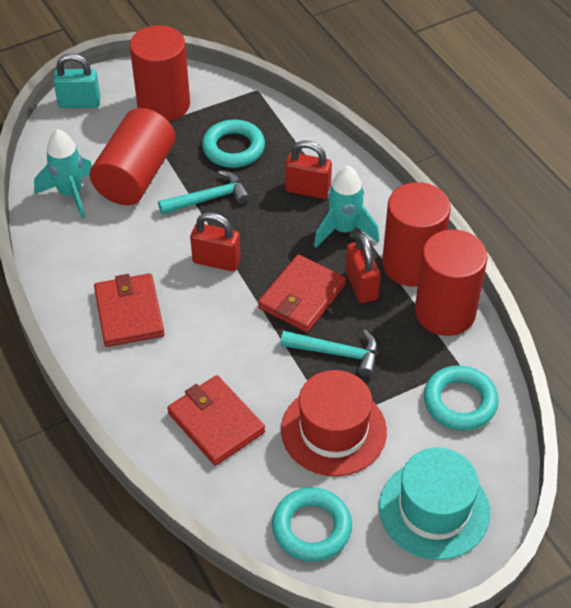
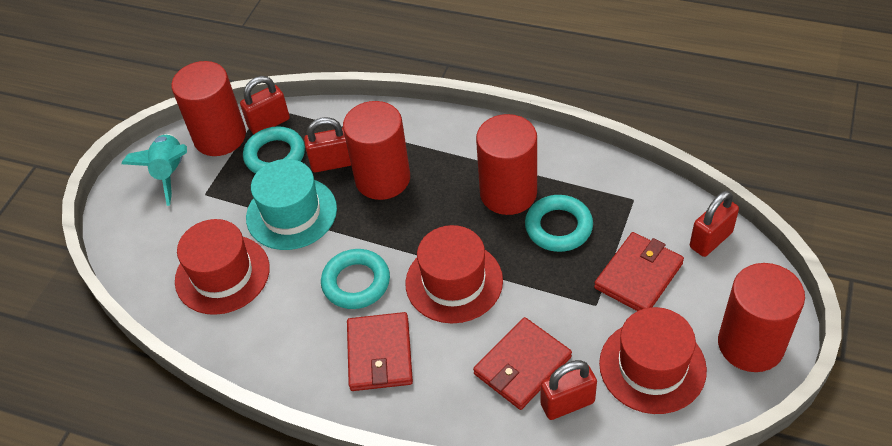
red hat: 1 -> 3
red padlock: 3 -> 4
turquoise hammer: 2 -> 0
turquoise padlock: 1 -> 0
turquoise rocket: 2 -> 1

